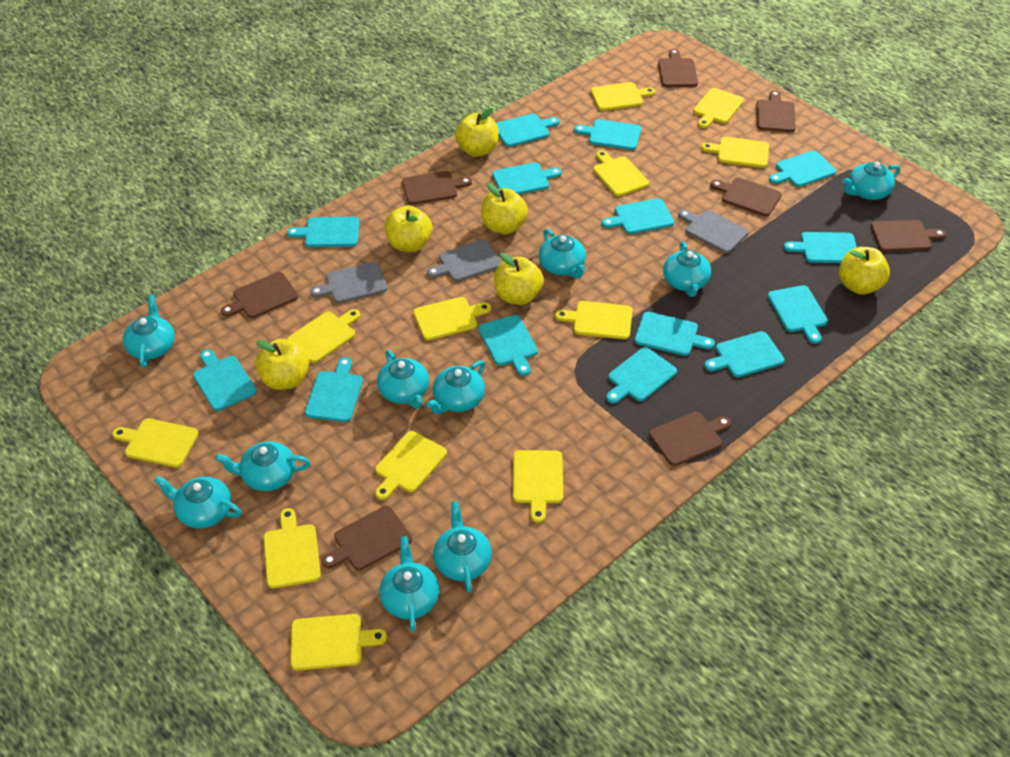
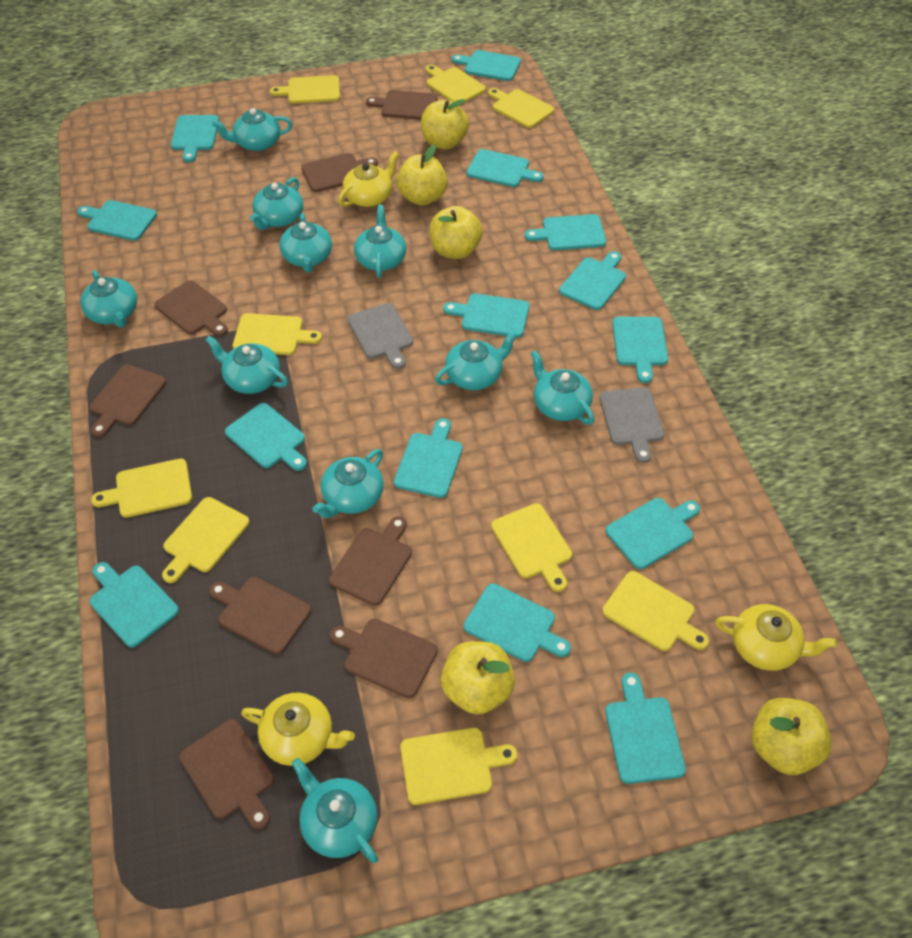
grey cutting board: 3 -> 2
yellow apple: 6 -> 5
yellow cutting board: 12 -> 9
yellow teapot: 0 -> 3

